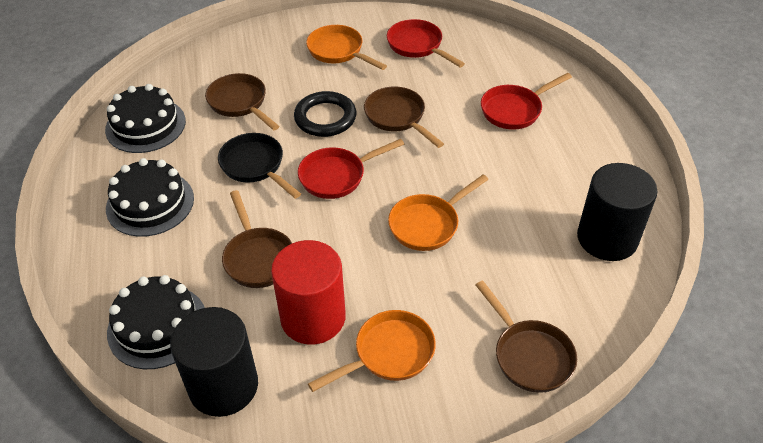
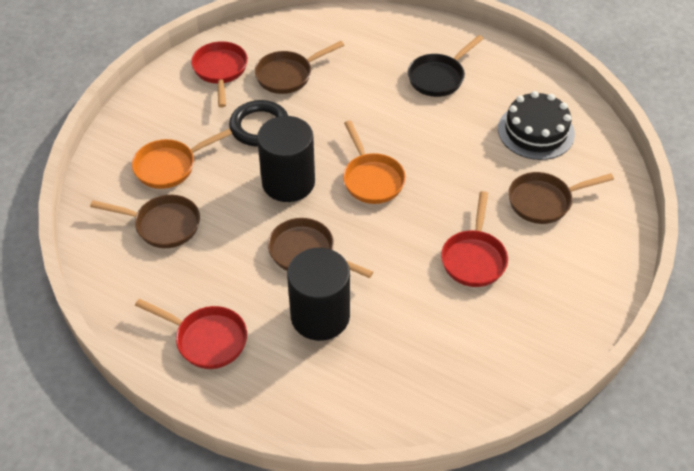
black cake: 3 -> 1
orange pan: 3 -> 2
red cylinder: 1 -> 0

